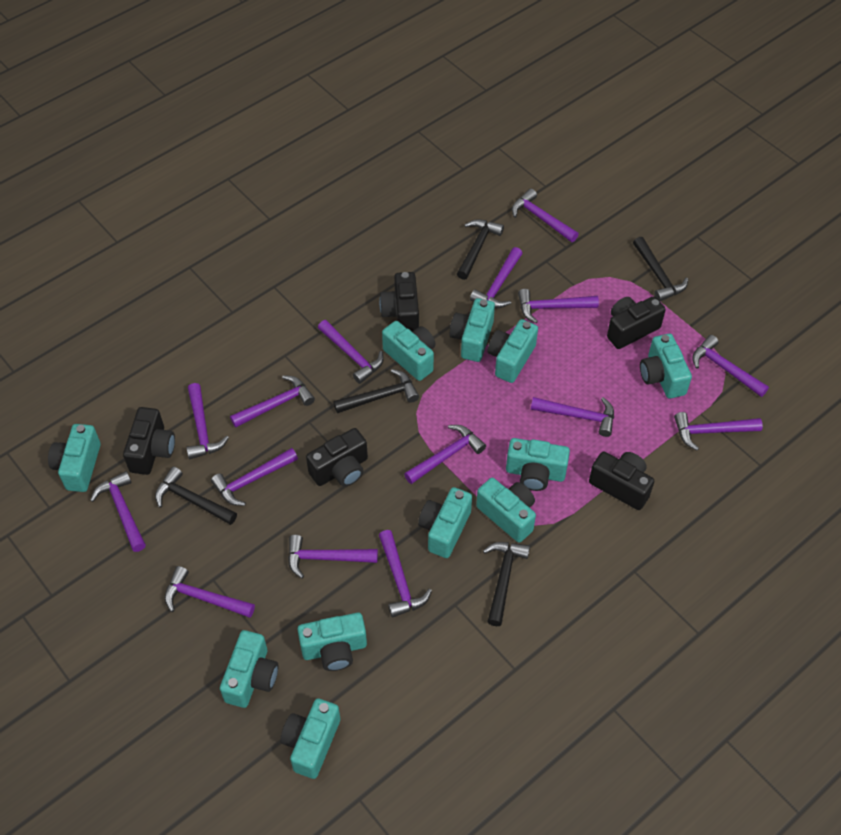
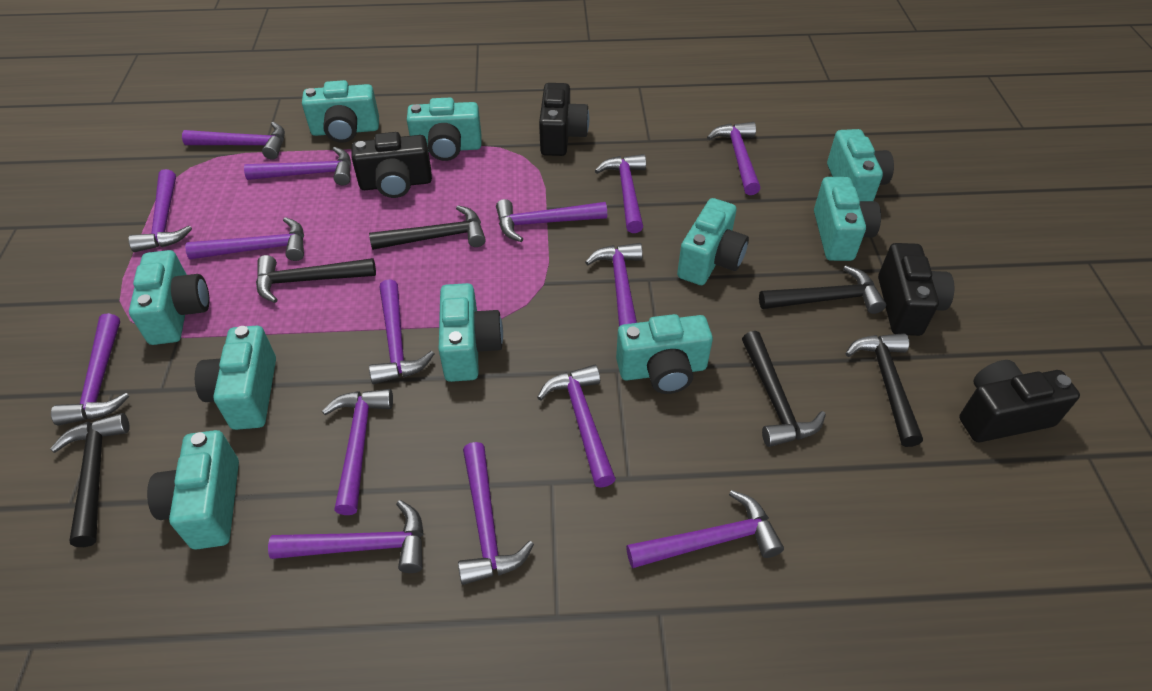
black camera: 5 -> 4
black hammer: 5 -> 6
turquoise camera: 11 -> 10

